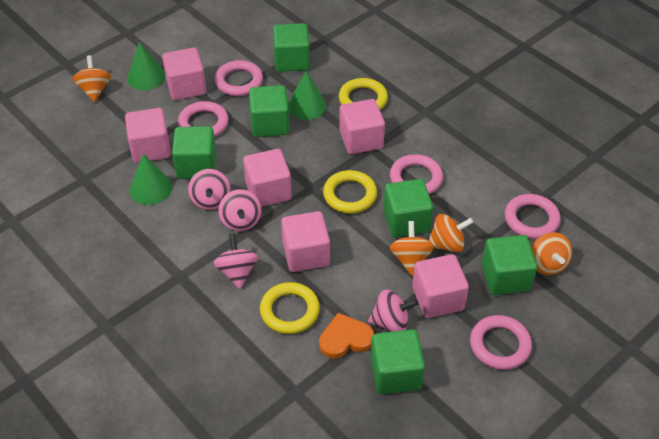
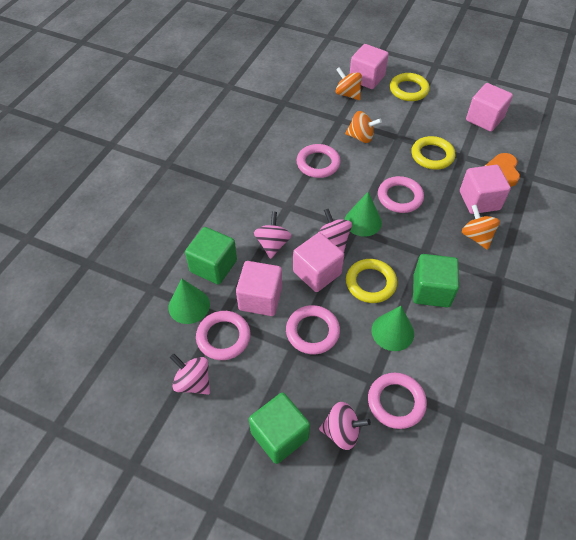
green cube: 6 -> 3
orange spinning top: 4 -> 3
pink cube: 6 -> 5

